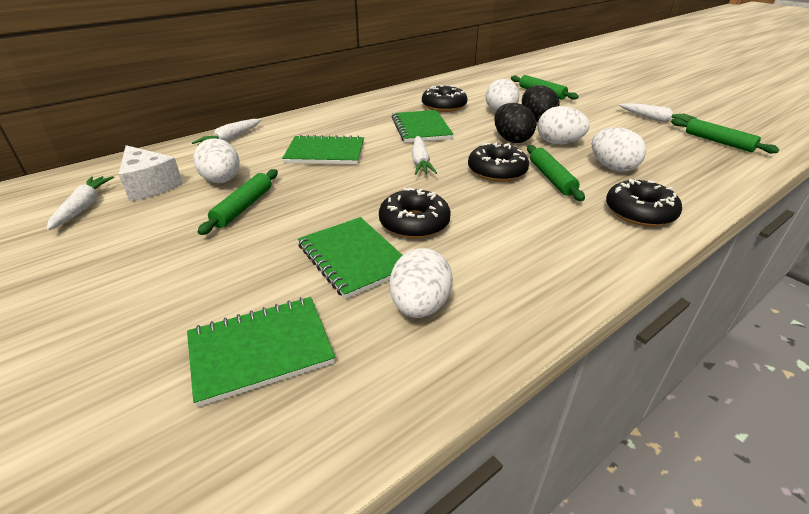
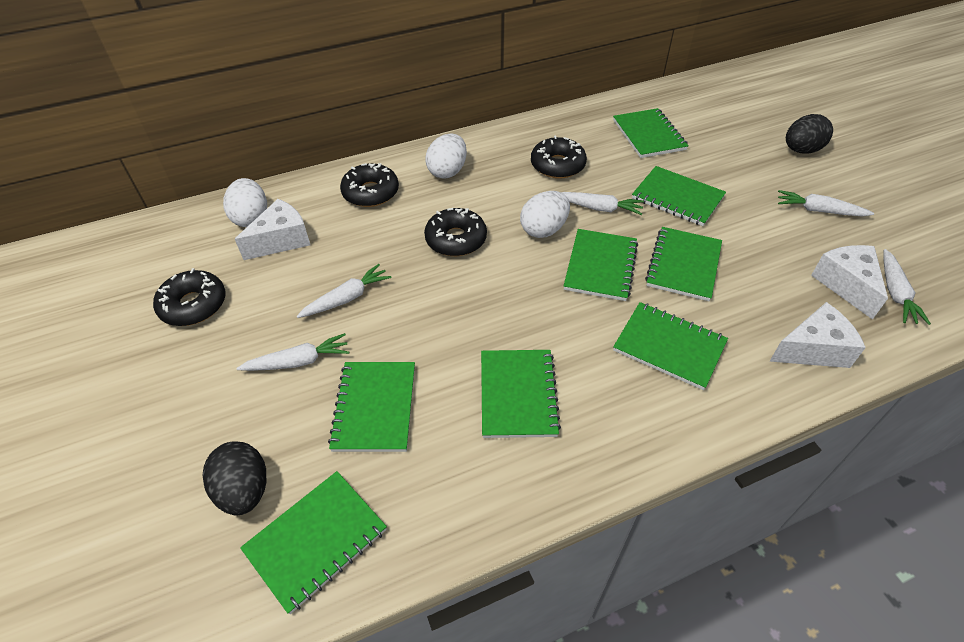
green notebook: 4 -> 8
green rolling pin: 4 -> 0
white carrot: 4 -> 5
white cheese: 1 -> 3
white egg: 5 -> 3

